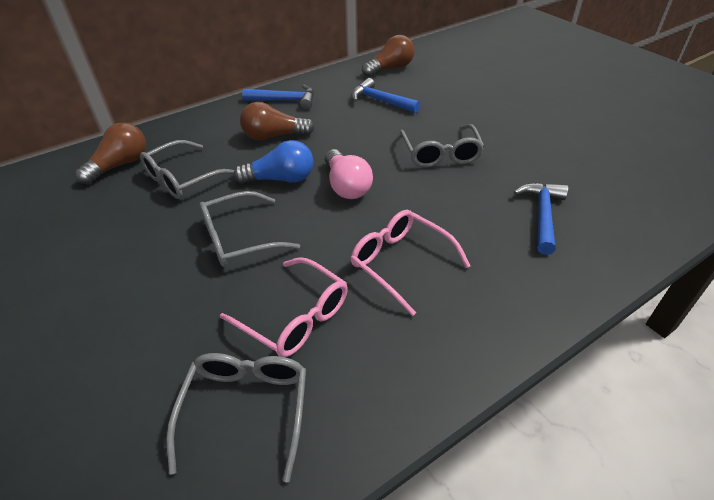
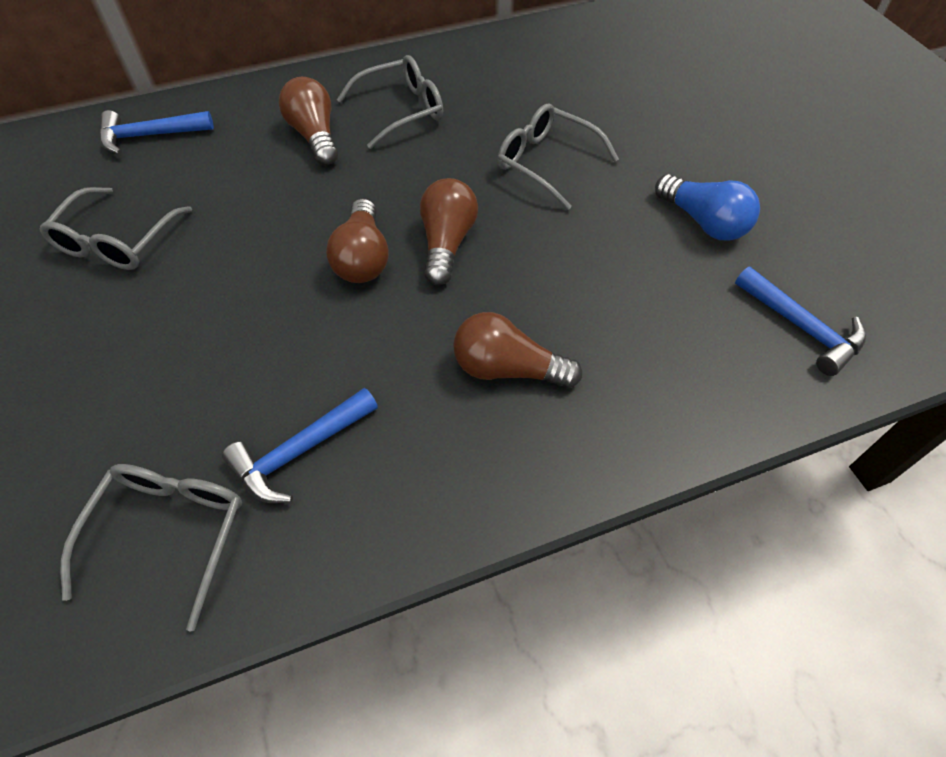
brown light bulb: 3 -> 4
pink glasses: 2 -> 0
pink light bulb: 1 -> 0

